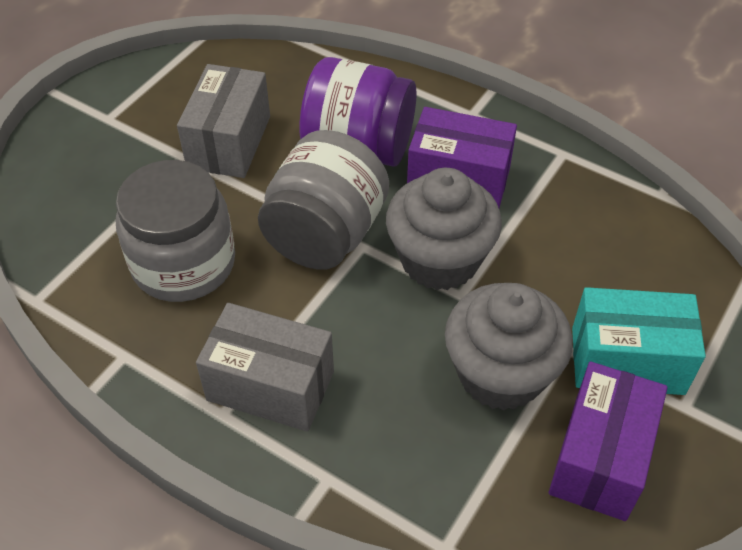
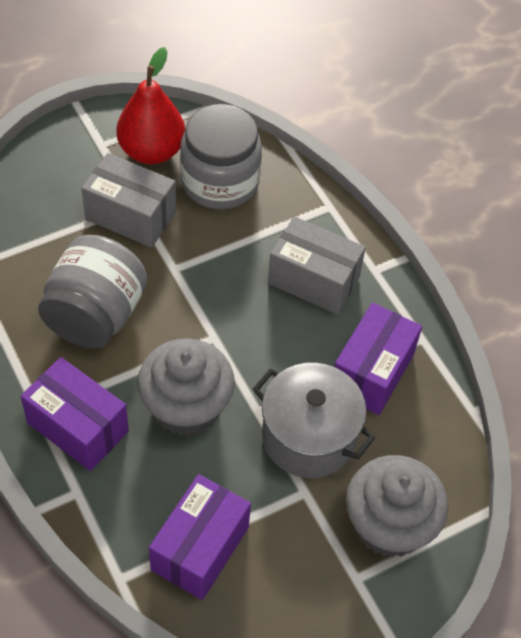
grey pot: 0 -> 1
purple box: 2 -> 3
purple jar: 1 -> 0
red pear: 0 -> 1
turquoise box: 1 -> 0

